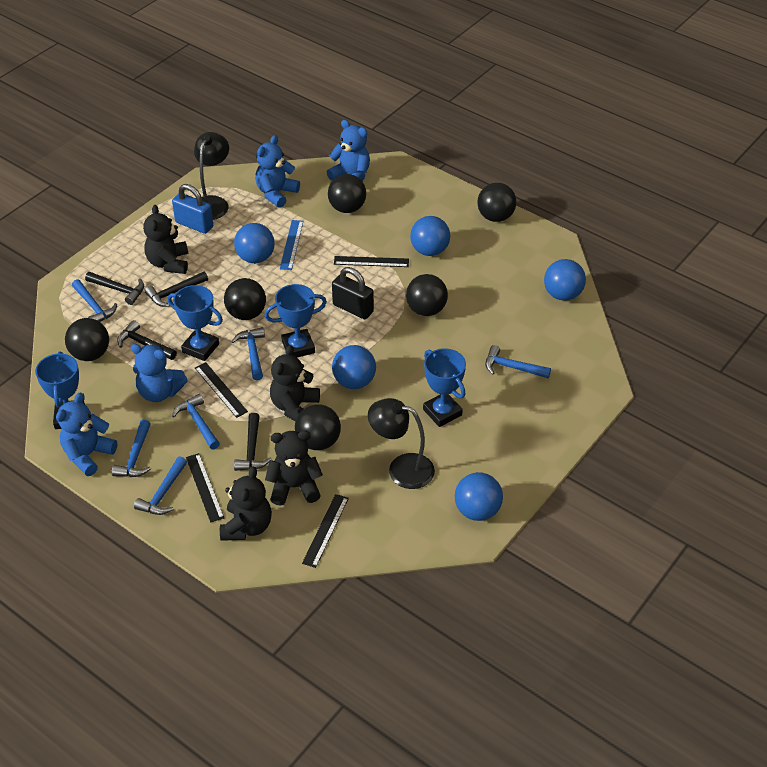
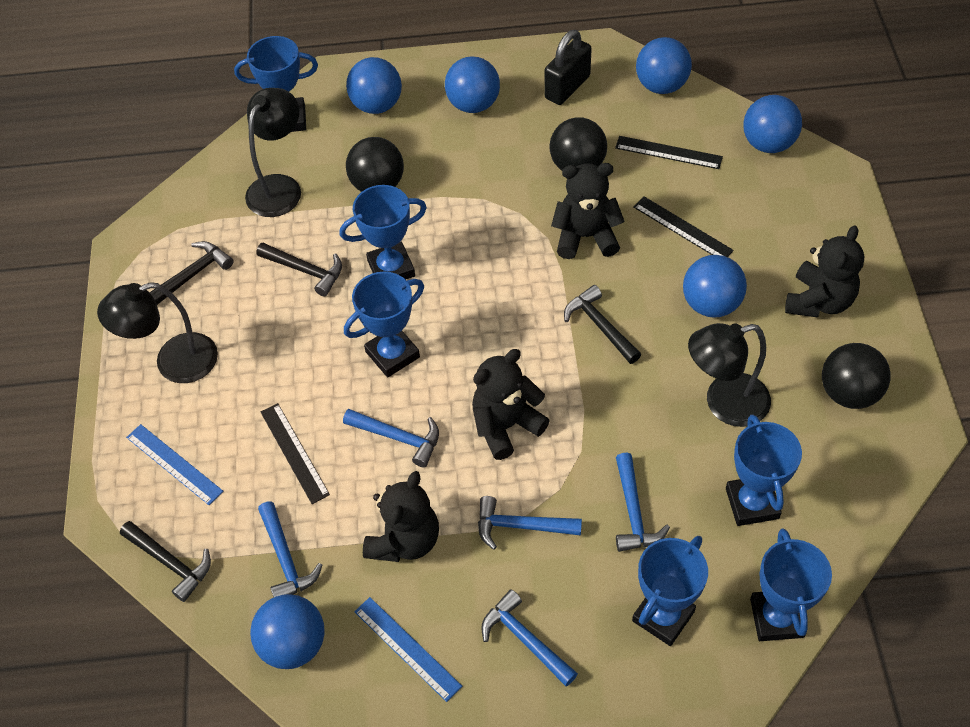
black ball: 6 -> 3
black lamp: 2 -> 3
black ruler: 4 -> 3
blue ball: 5 -> 6
blue hammer: 6 -> 5
blue padlock: 1 -> 0
blue ruler: 1 -> 2
blue teddy bear: 4 -> 0
blue trophy: 4 -> 6

